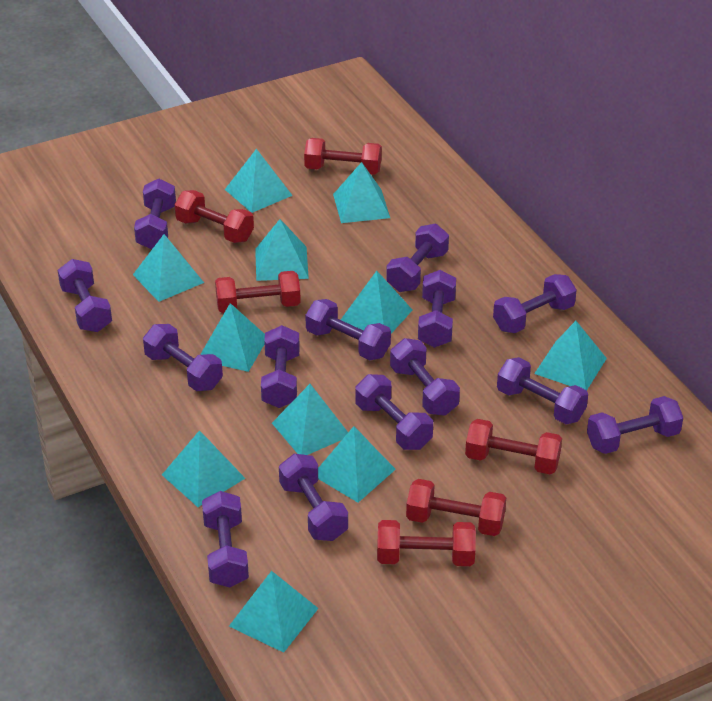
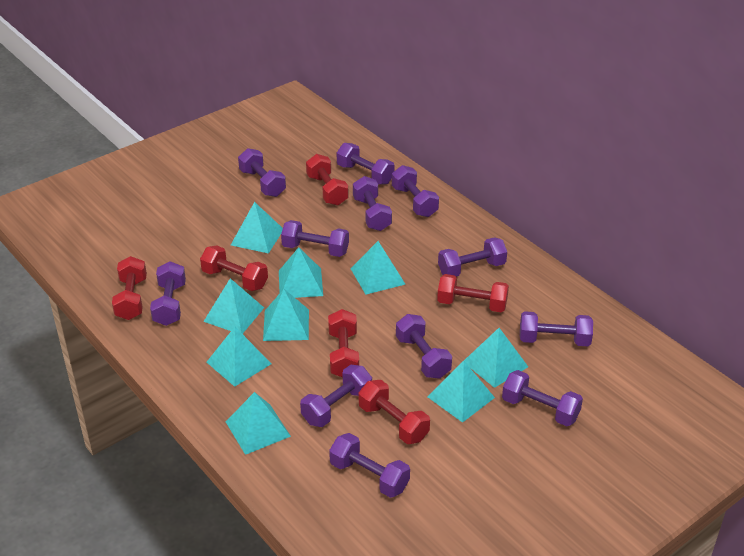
purple dumbbell: 14 -> 12
turquoise pyramid: 11 -> 9

